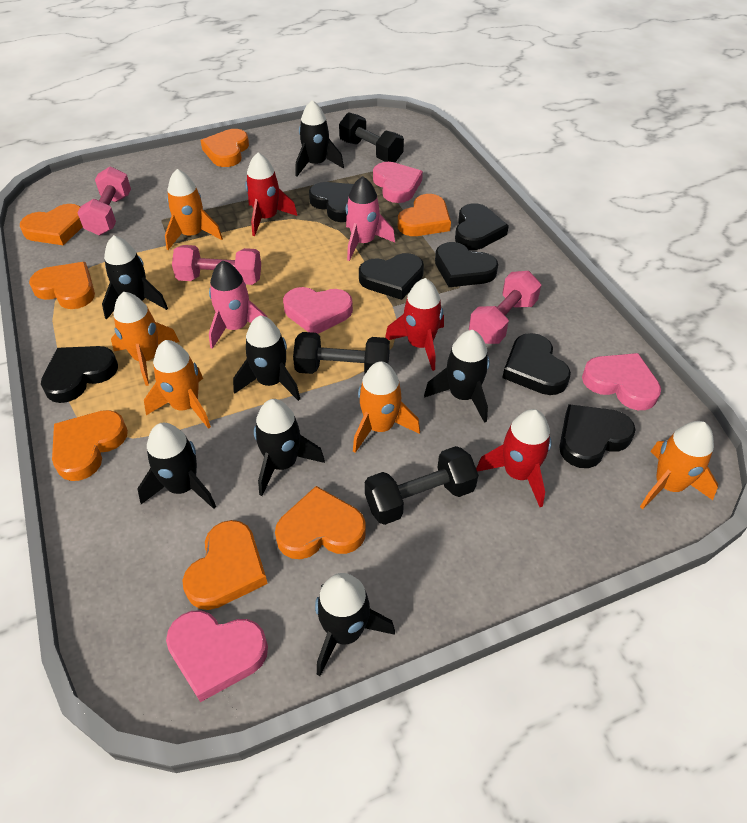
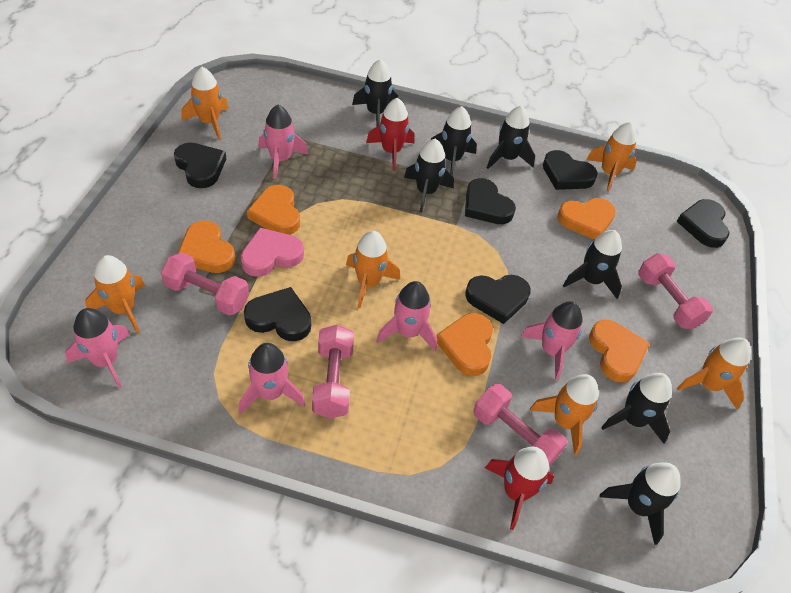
black dumbbell: 3 -> 0
black heart: 7 -> 6
orange heart: 7 -> 5
orange rocket: 5 -> 6
pink dumbbell: 3 -> 4
pink heart: 4 -> 1
pink rocket: 2 -> 5
red rocket: 3 -> 2

